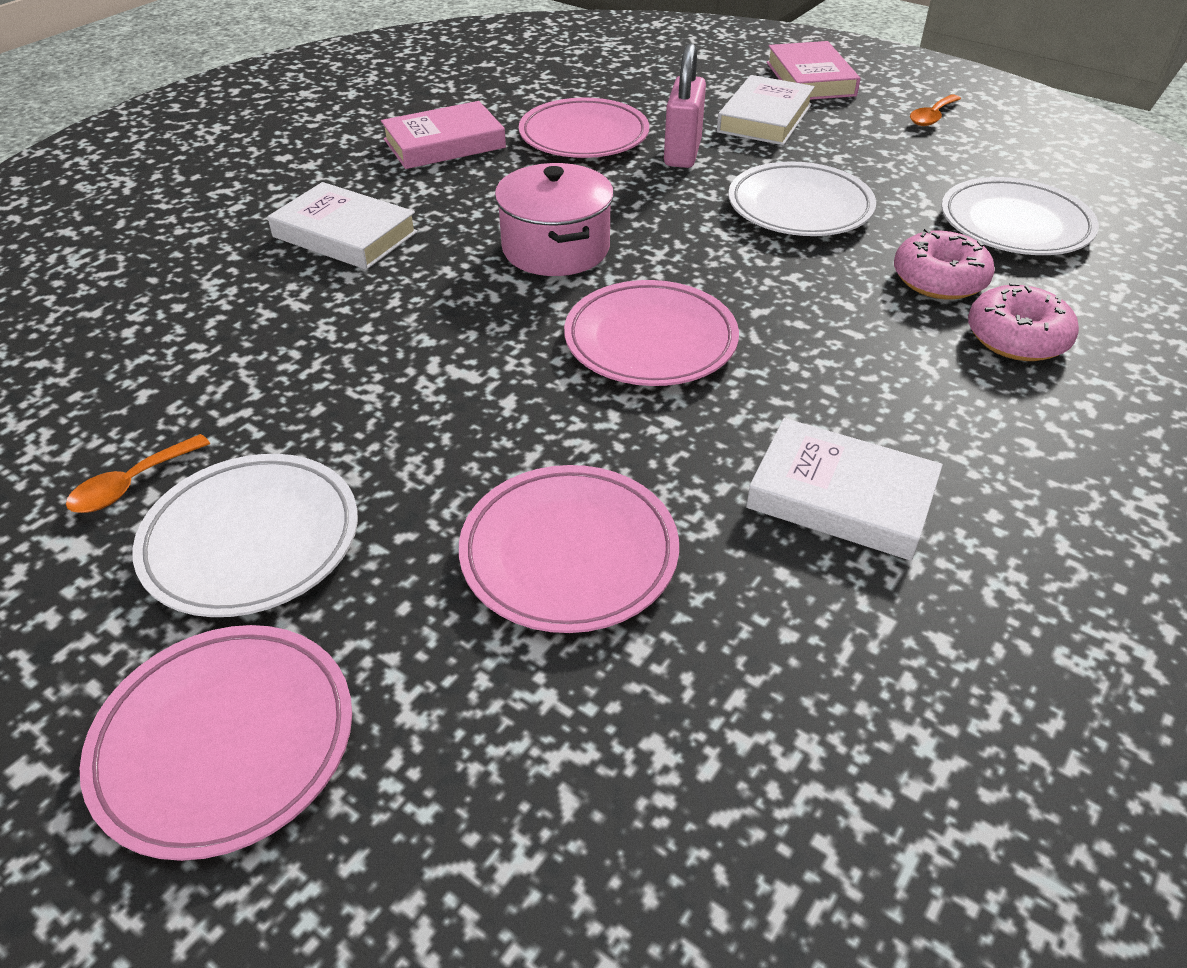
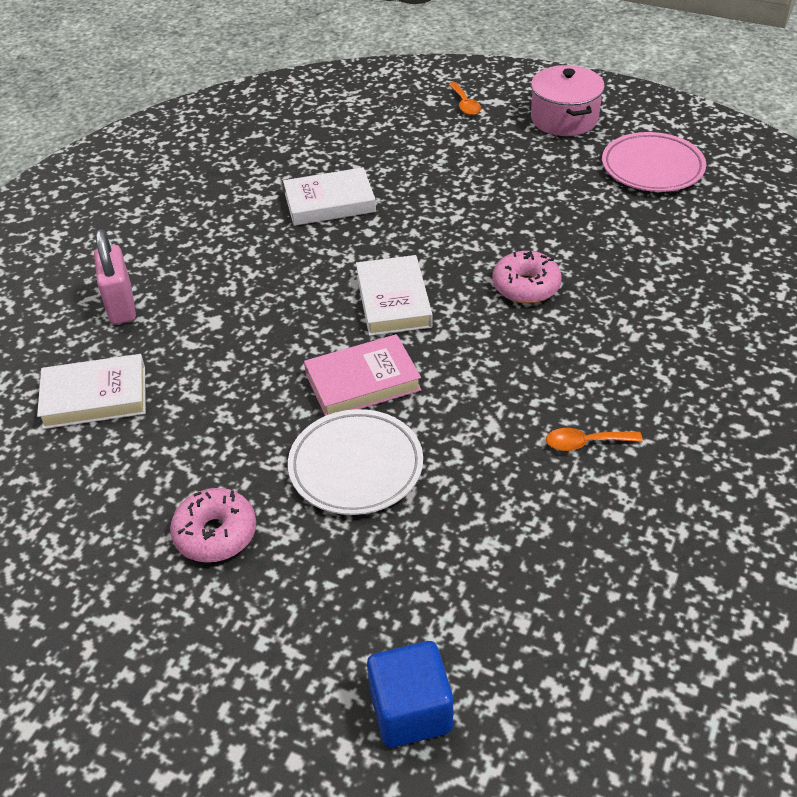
blue cube: 0 -> 1
pink book: 2 -> 1
pink plate: 4 -> 1
white plate: 3 -> 1

